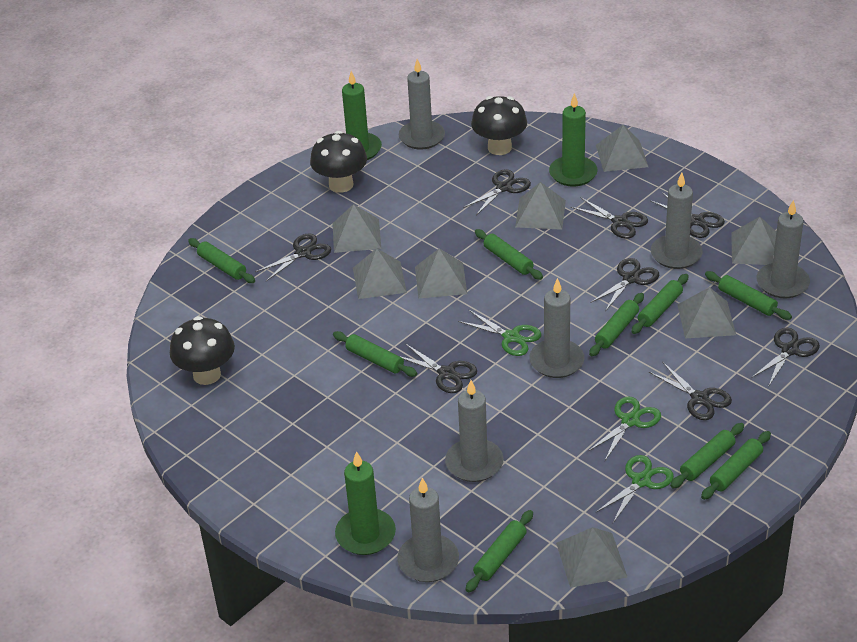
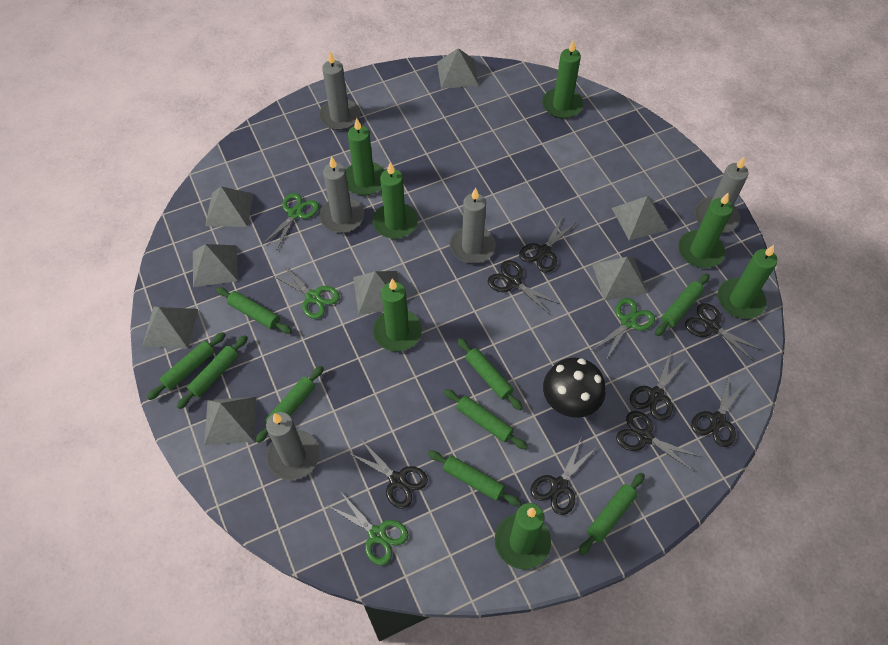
black mushroom: 3 -> 1
green candle: 3 -> 7
green scissors: 3 -> 4
grey candle: 6 -> 5

